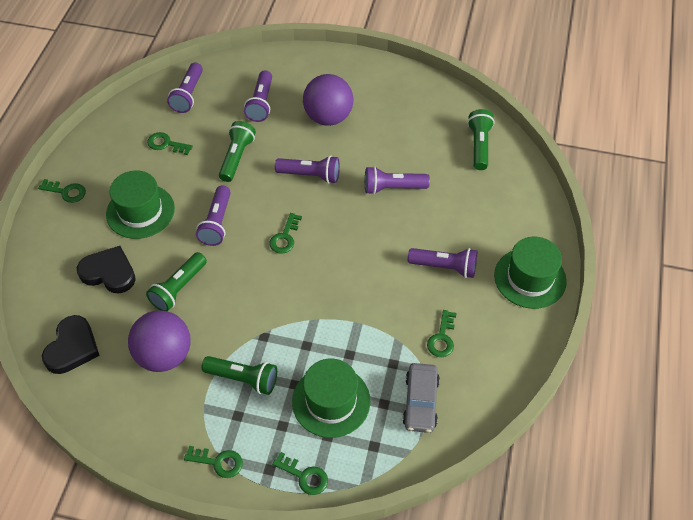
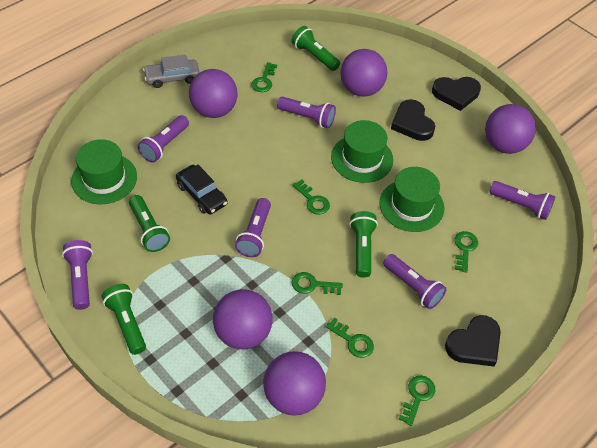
black car: 0 -> 1
black heart: 2 -> 3
purple ball: 2 -> 5

